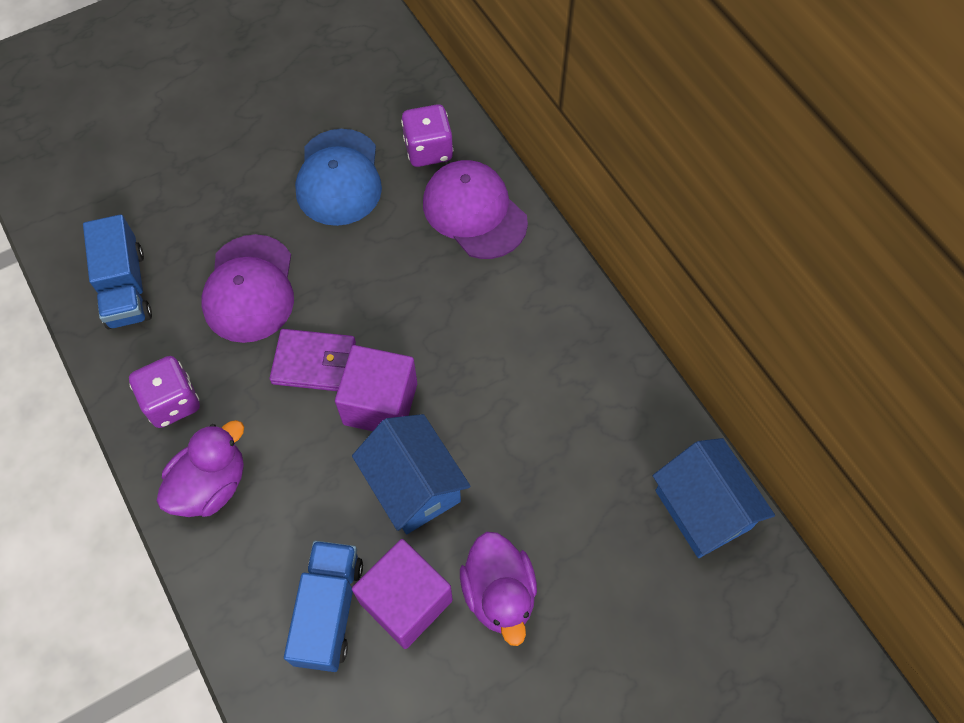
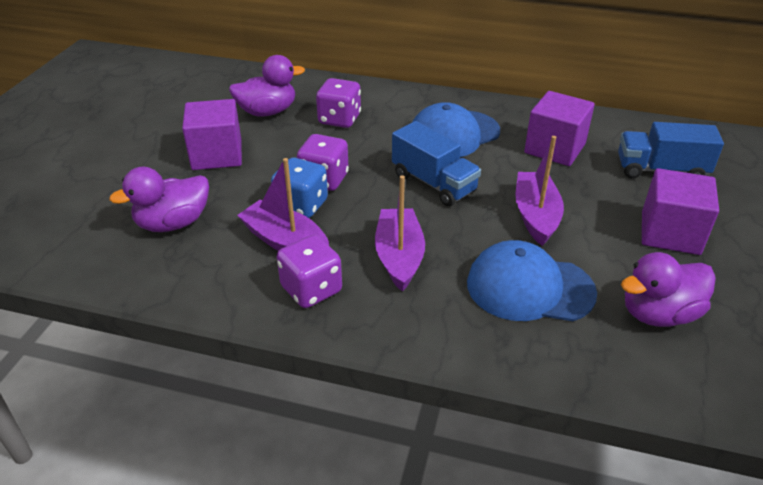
blue cap: 1 -> 2
blue dice: 0 -> 1
blue house: 2 -> 0
purple boat: 0 -> 3
purple cap: 2 -> 0
purple cube: 2 -> 3
purple dice: 2 -> 3
purple duck: 2 -> 3
purple wallet: 1 -> 0

